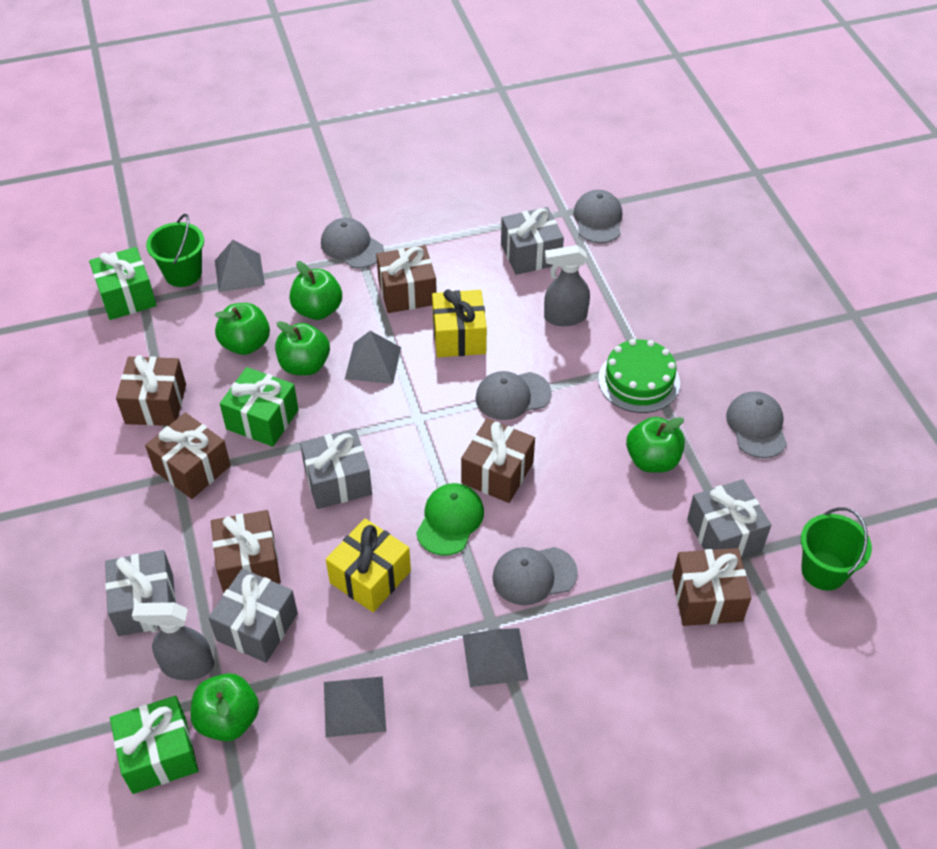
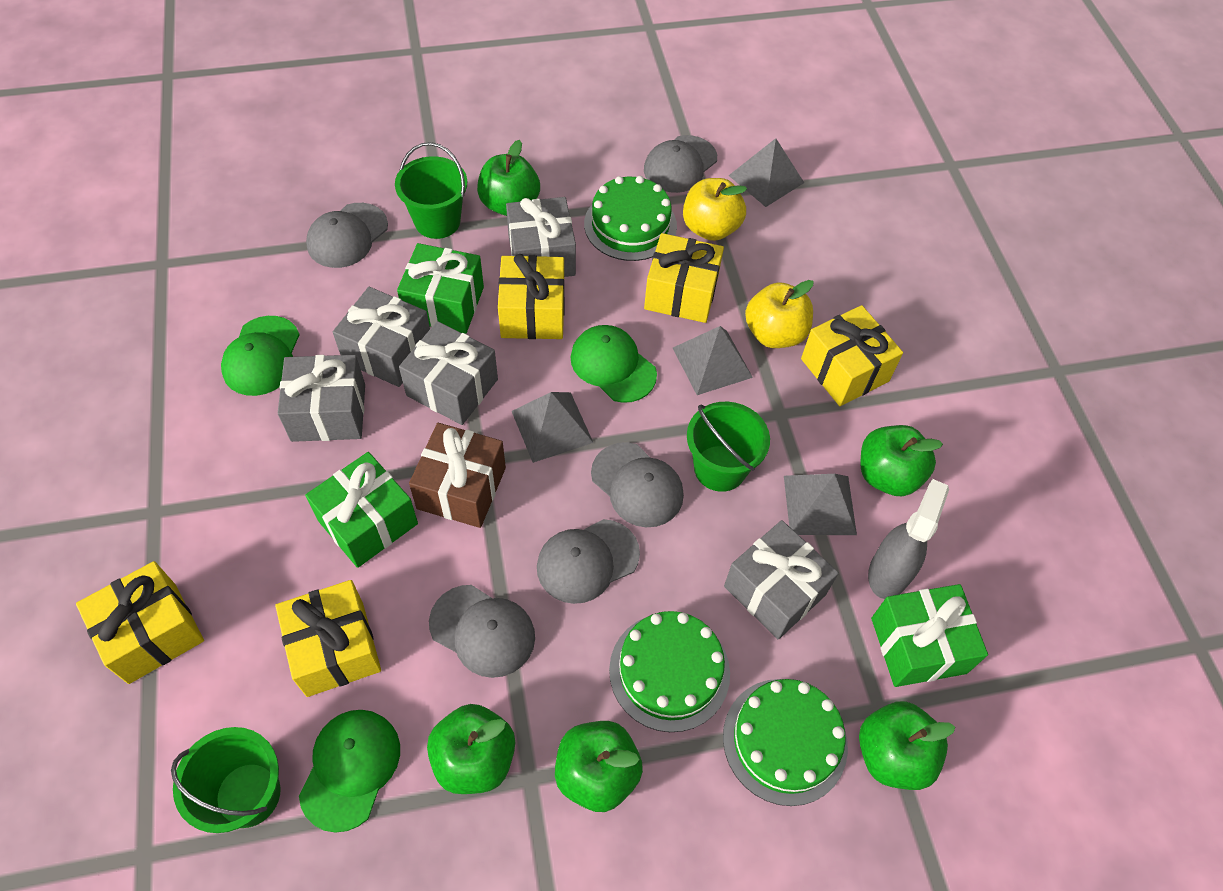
brown gift: 6 -> 1
green bucket: 2 -> 3
green cake: 1 -> 3
green cap: 1 -> 3
grey spray bottle: 2 -> 1
yellow apple: 0 -> 2
yellow gift: 2 -> 5

